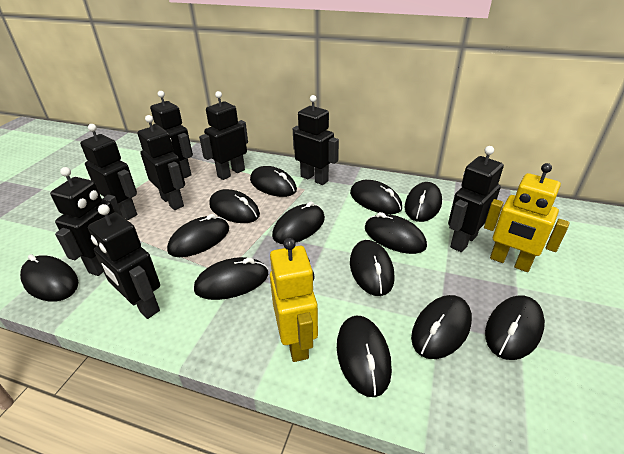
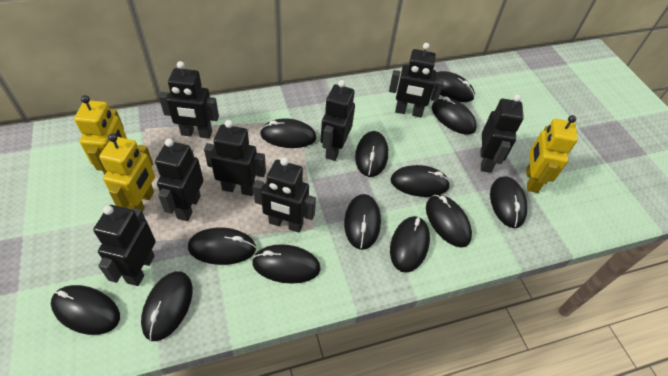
yellow robot: 2 -> 3

